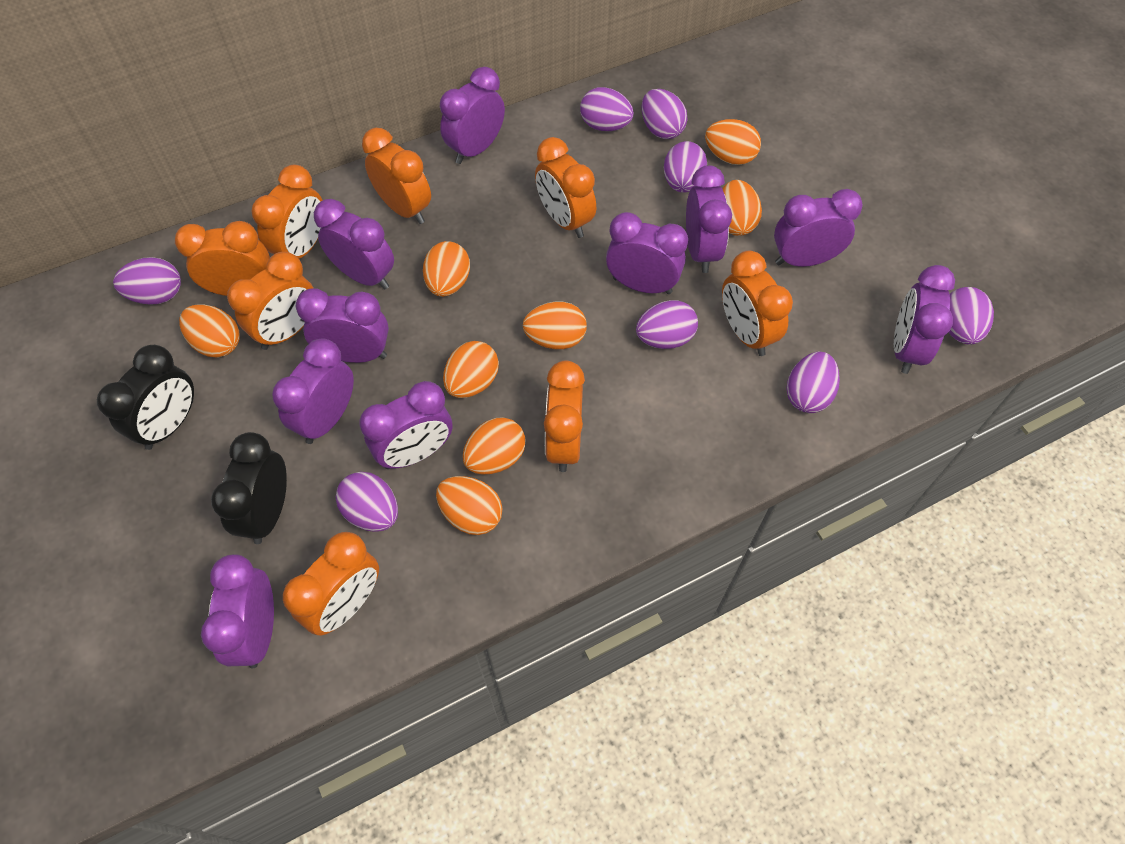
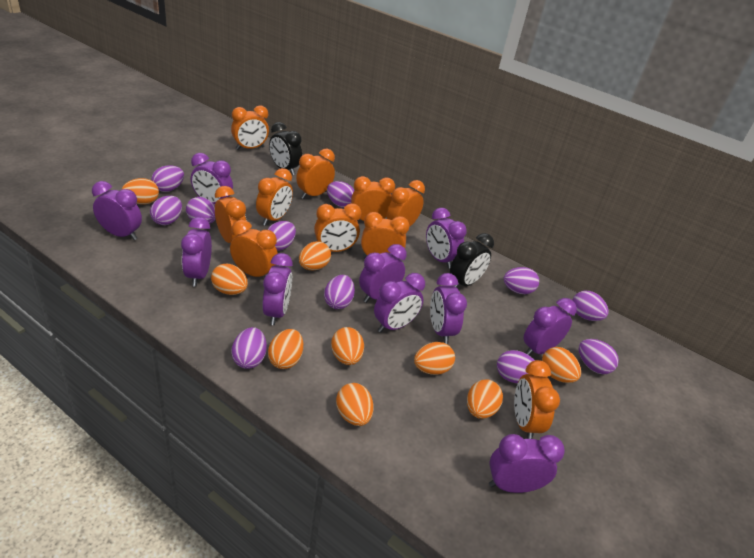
orange clock: 8 -> 10
orange egg: 8 -> 9
purple egg: 8 -> 11

